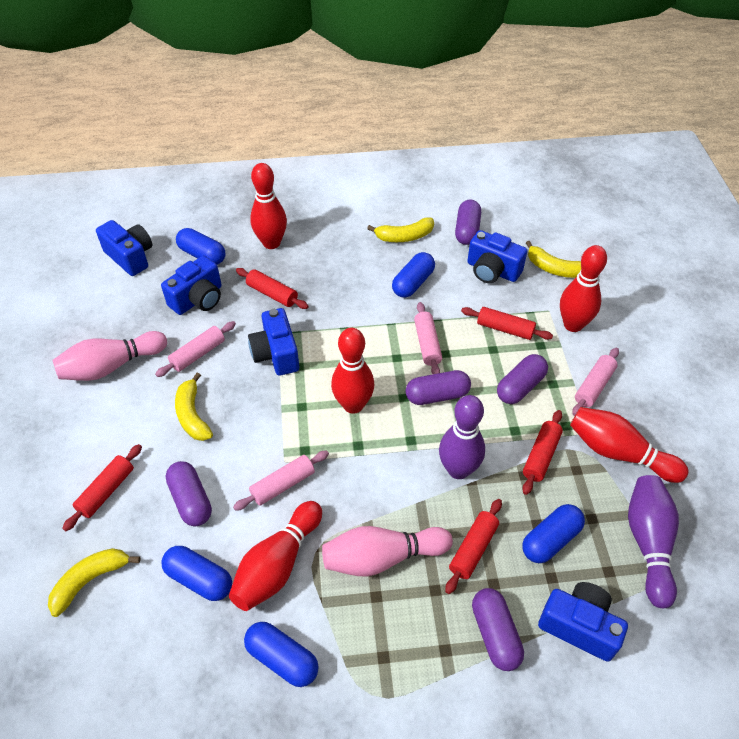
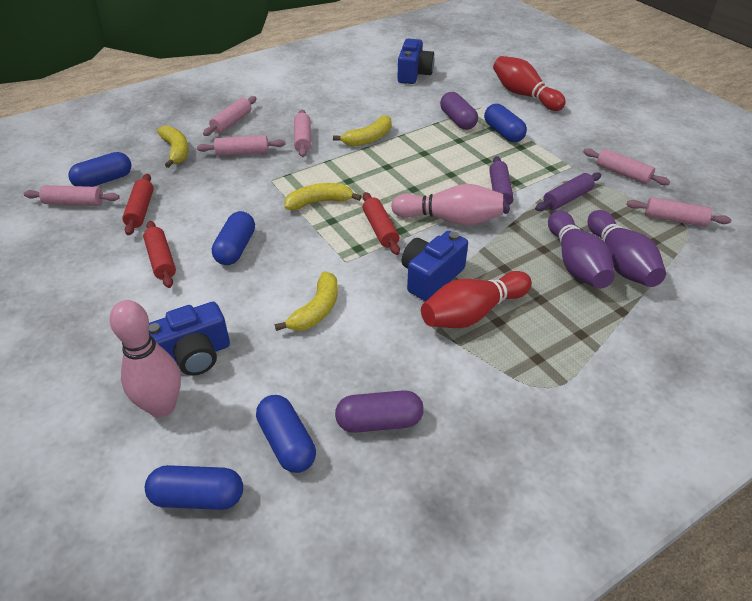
blue camera: 5 -> 3
pink rolling pin: 4 -> 6
purple capsule: 5 -> 2
purple rolling pin: 0 -> 2
red bowling pin: 5 -> 2
red rolling pin: 5 -> 3

